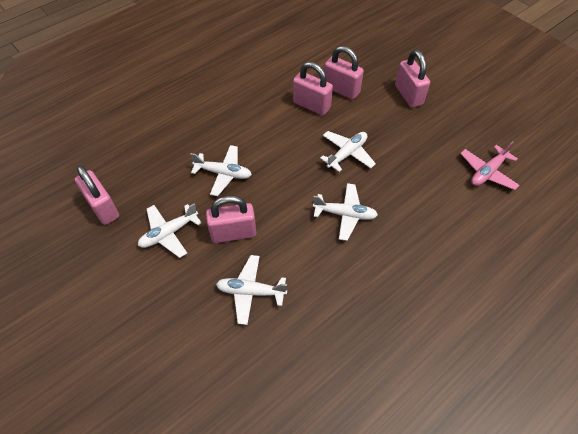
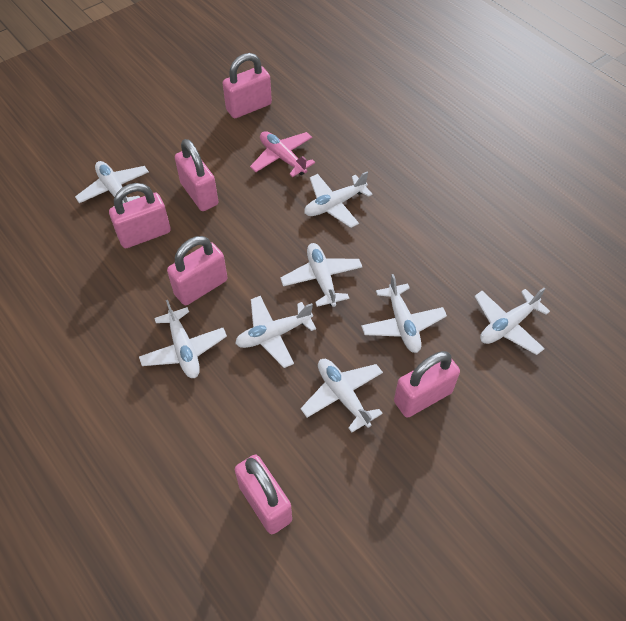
pink padlock: 5 -> 6
white plane: 5 -> 8

